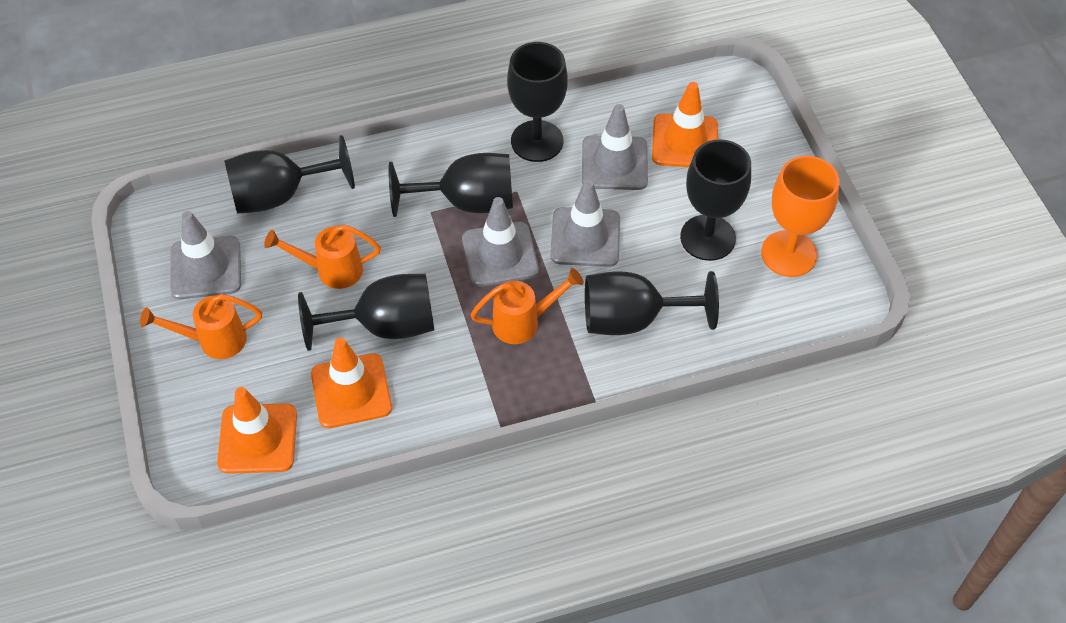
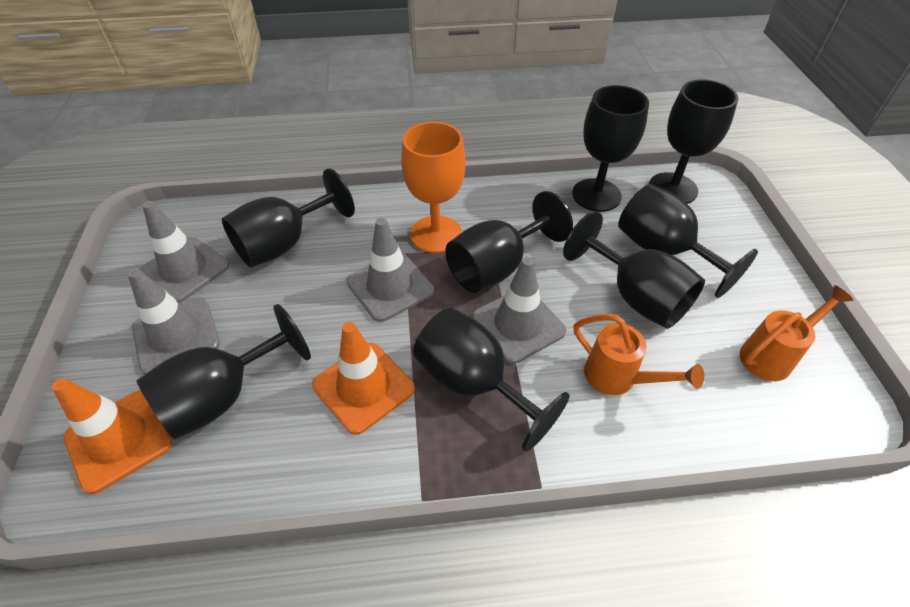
black goblet: 6 -> 8
orange traffic cone: 3 -> 2
orange watering can: 3 -> 2

